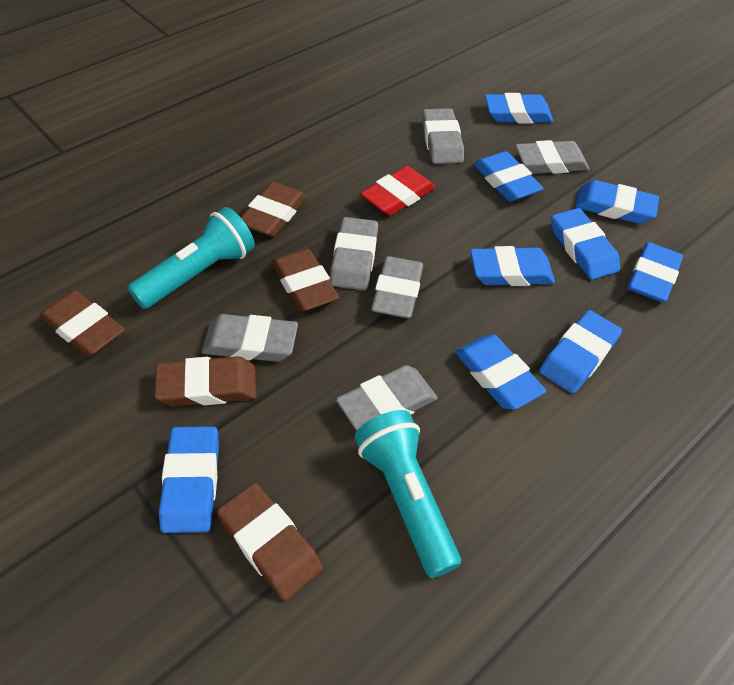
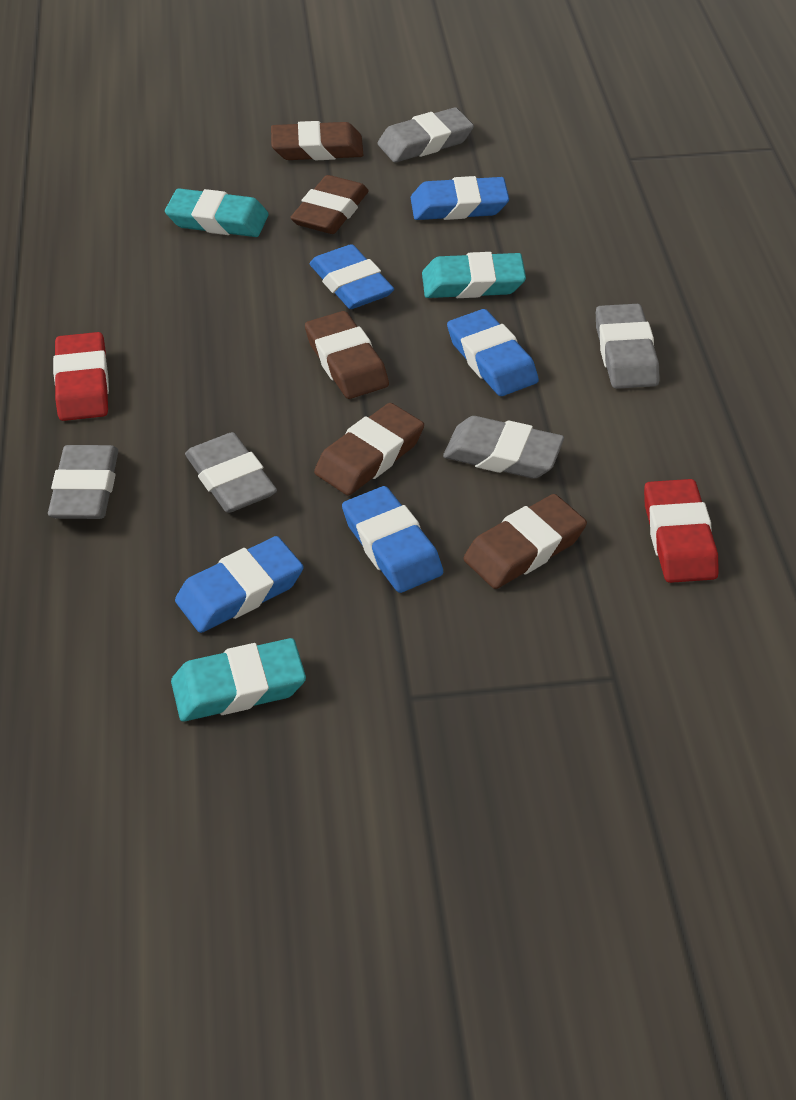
blue eraser: 9 -> 5
grey eraser: 6 -> 5
red eraser: 1 -> 2
turquoise eraser: 0 -> 3
turquoise flashlight: 2 -> 0

